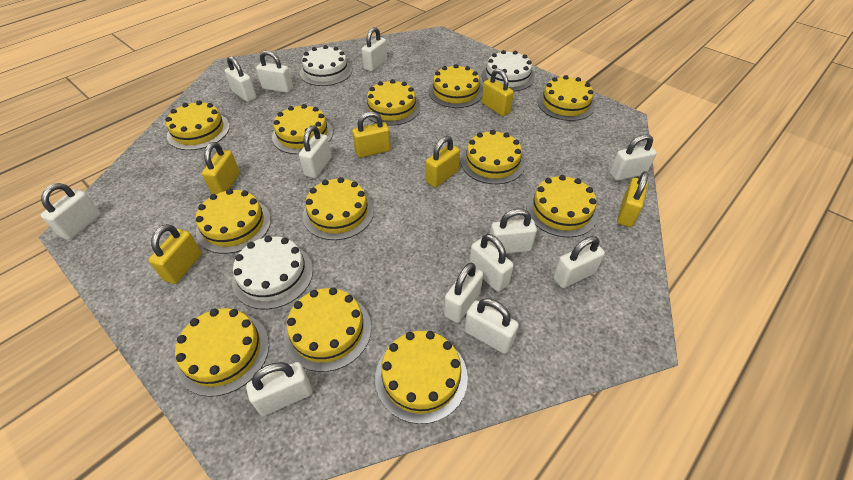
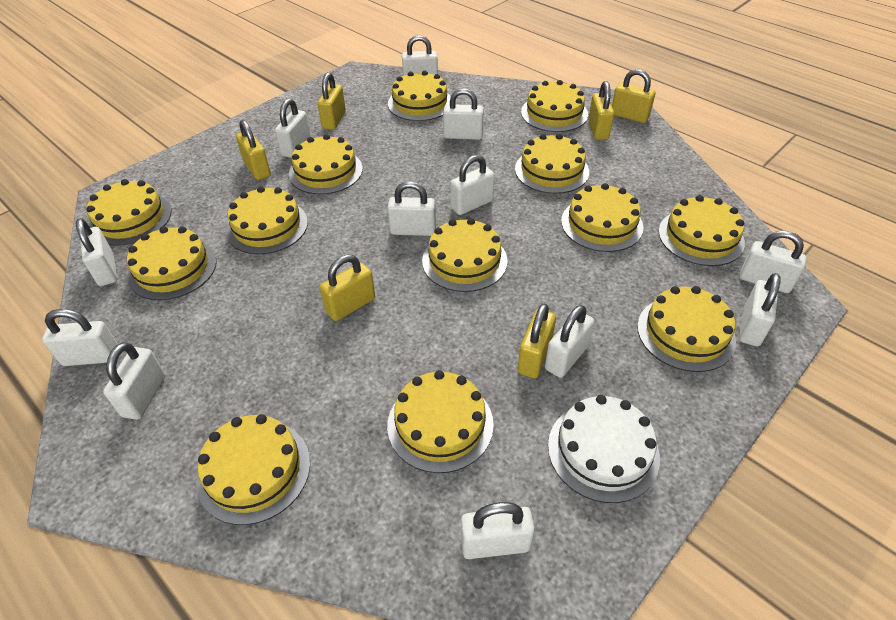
white cake: 3 -> 1
yellow cake: 12 -> 13

